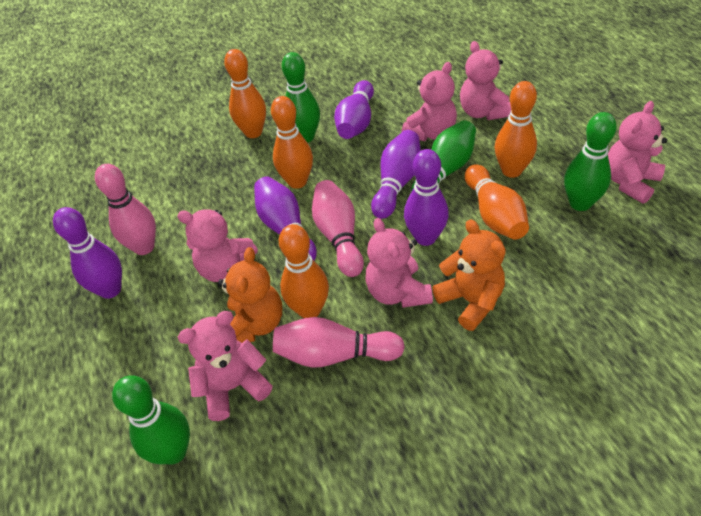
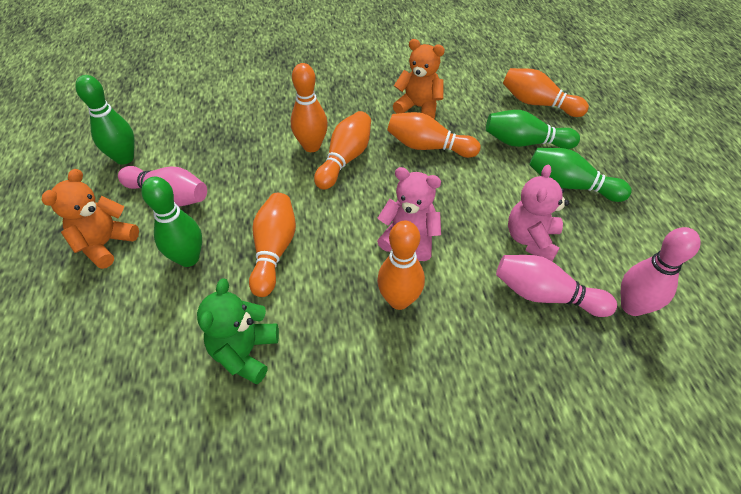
green teddy bear: 0 -> 1
orange bowling pin: 5 -> 6
pink teddy bear: 6 -> 2
purple bowling pin: 5 -> 0

